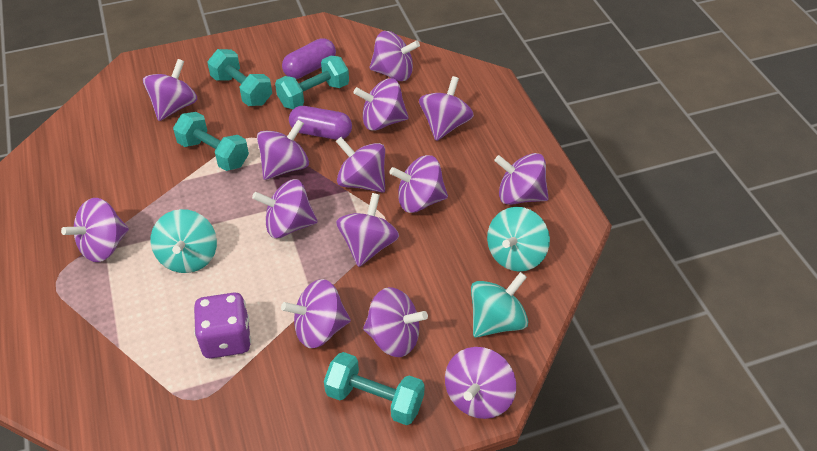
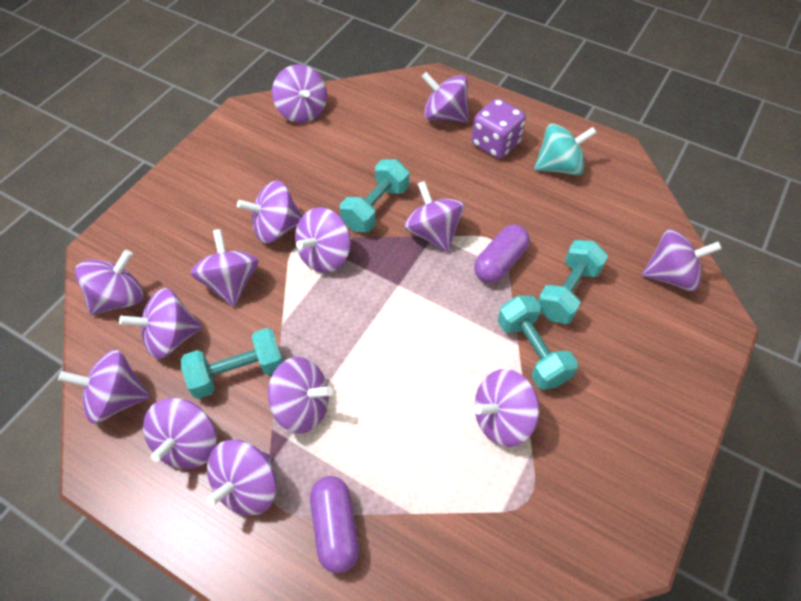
turquoise spinning top: 3 -> 1

